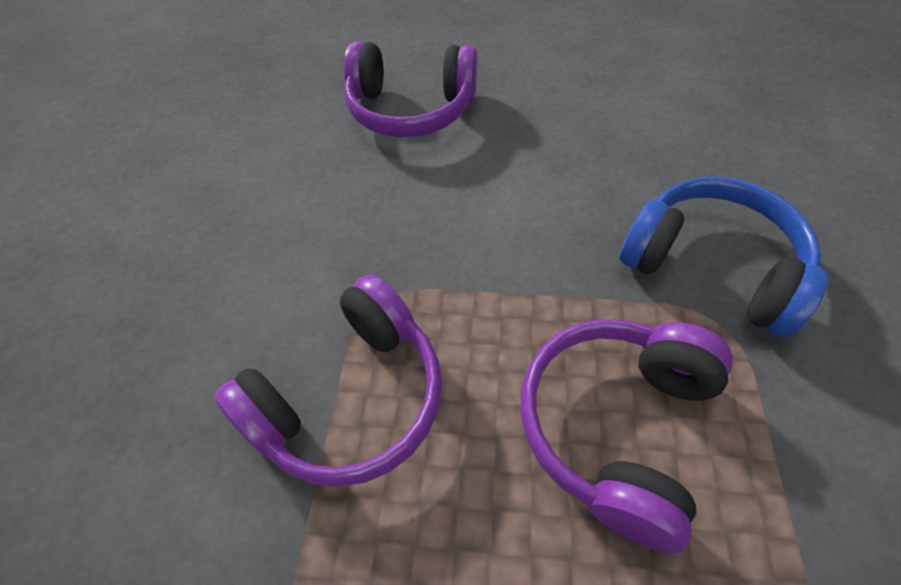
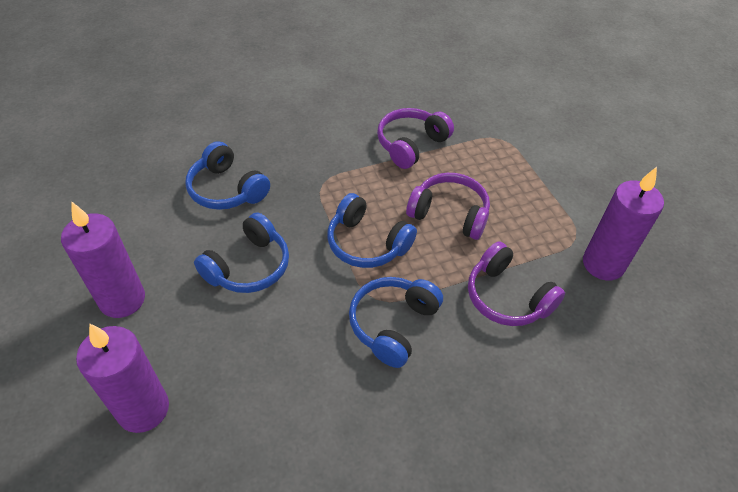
blue headphones: 1 -> 4
purple candle: 0 -> 3

